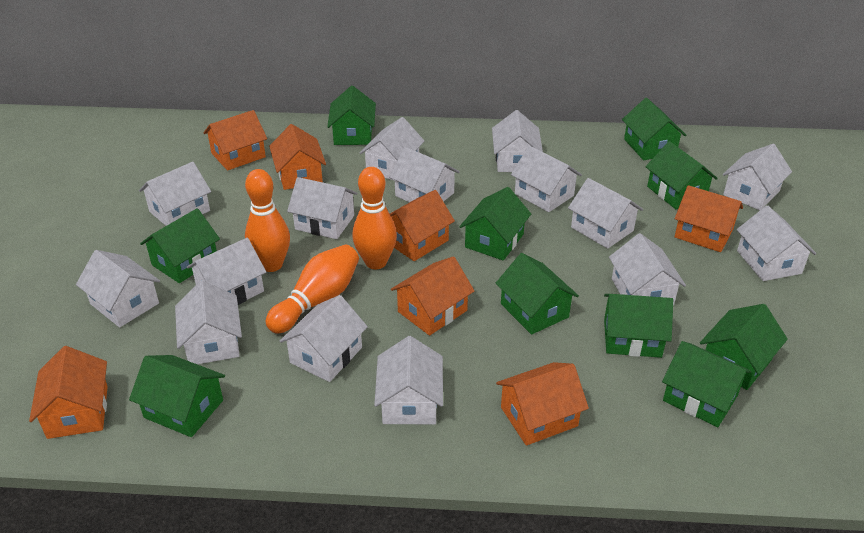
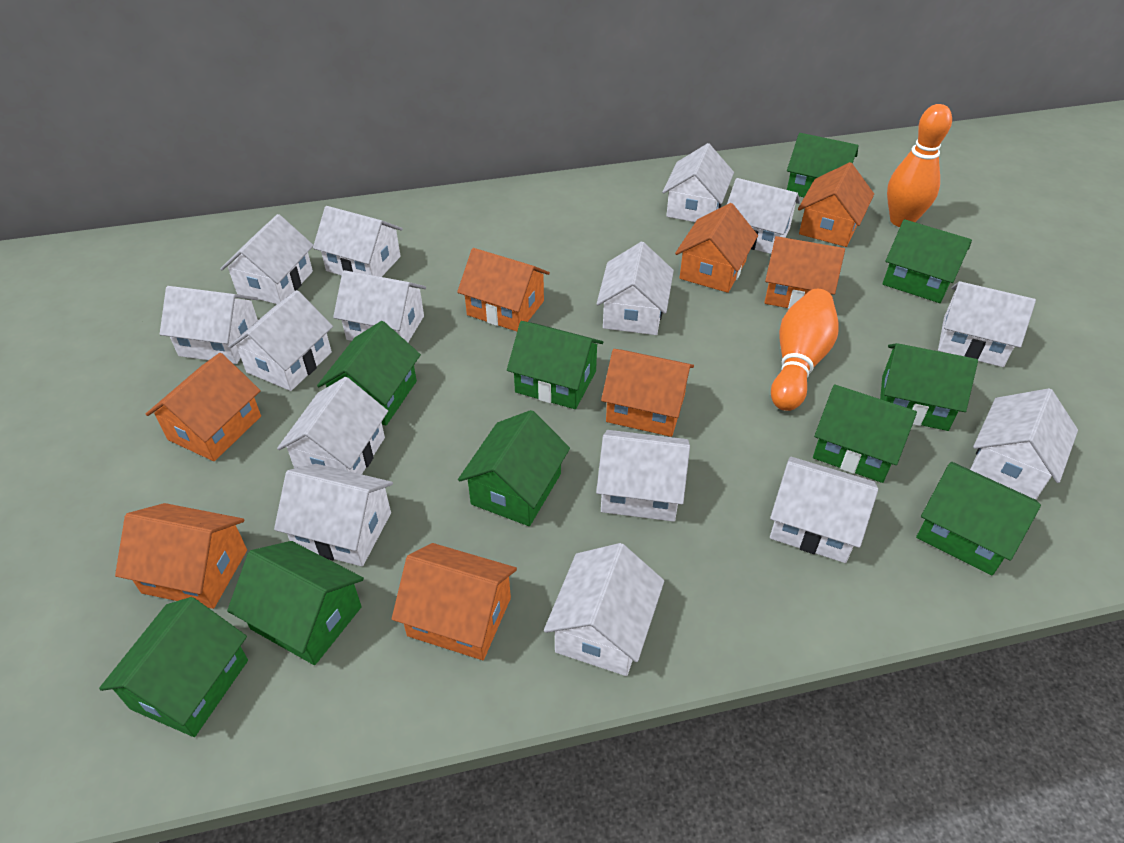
orange bowling pin: 3 -> 2
orange house: 7 -> 8

